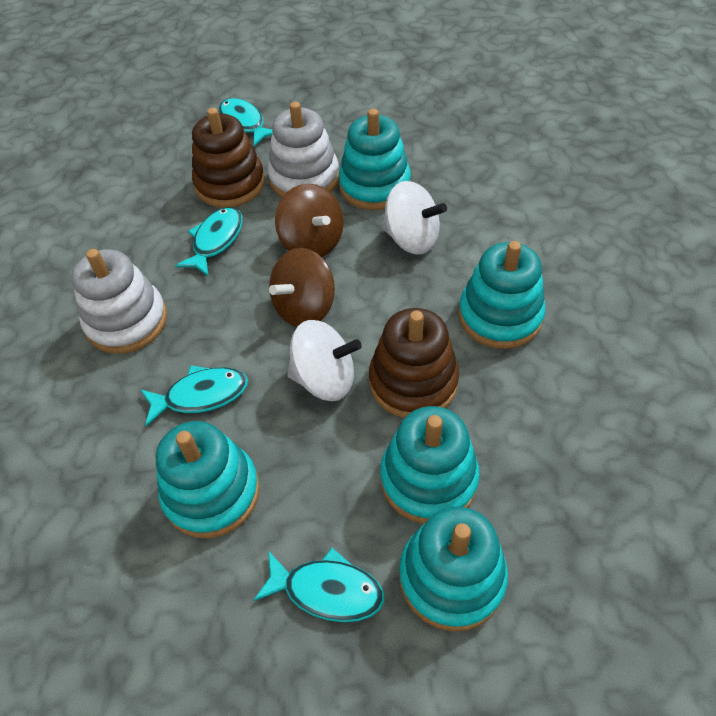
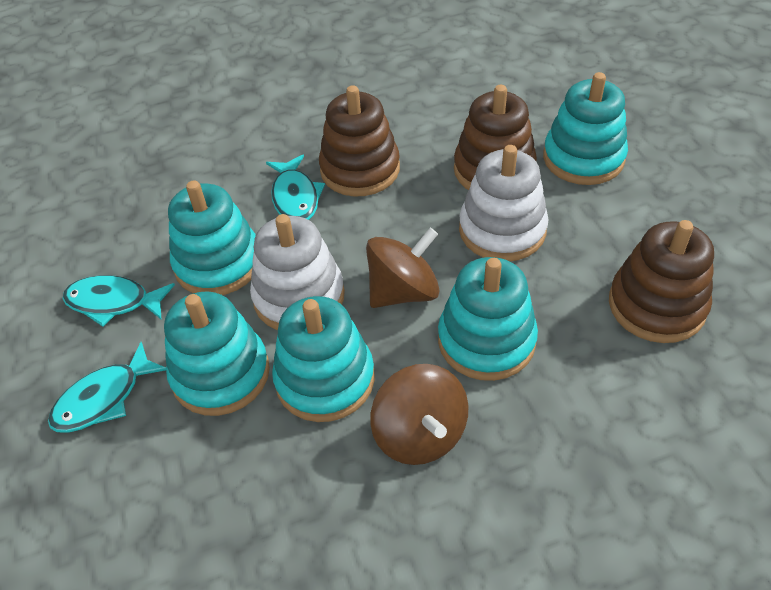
brown stacking toy: 2 -> 3
turquoise fish: 4 -> 3
white spinning top: 2 -> 0

